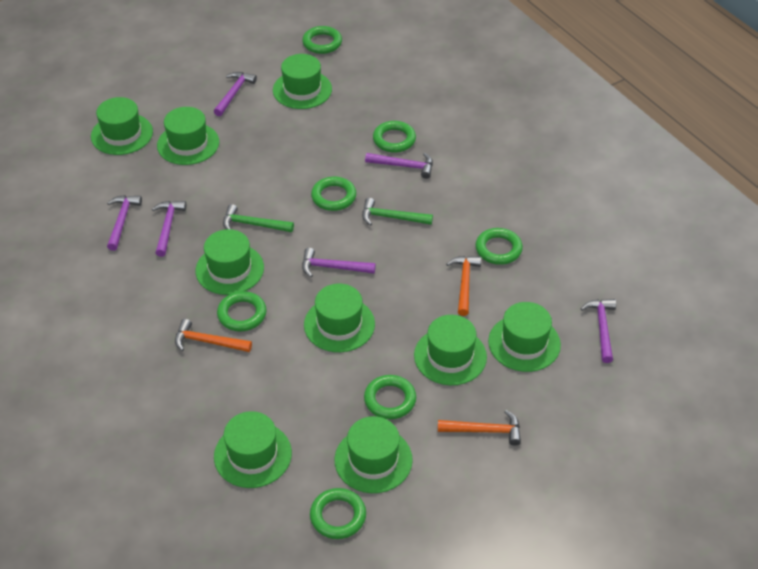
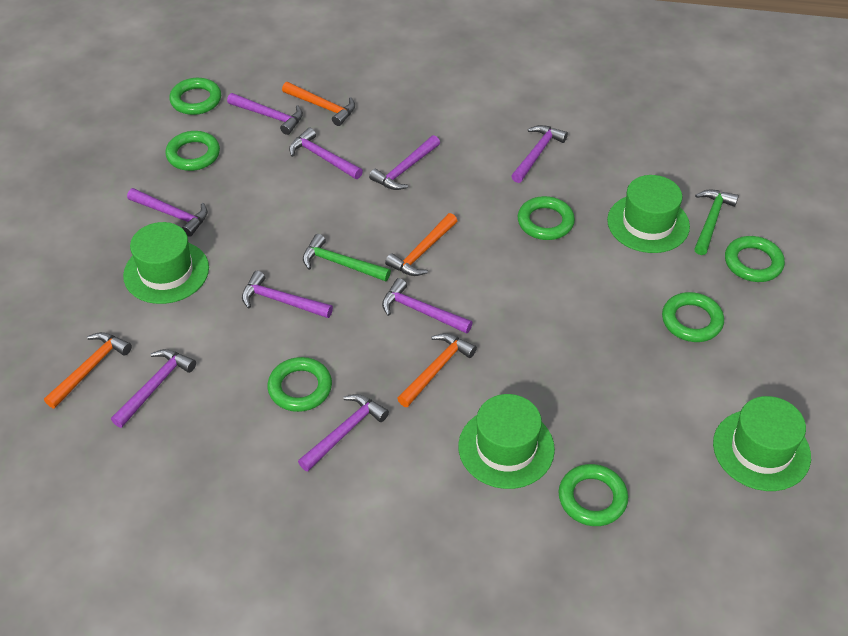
green hat: 9 -> 4
orange hammer: 3 -> 4
purple hammer: 6 -> 9

